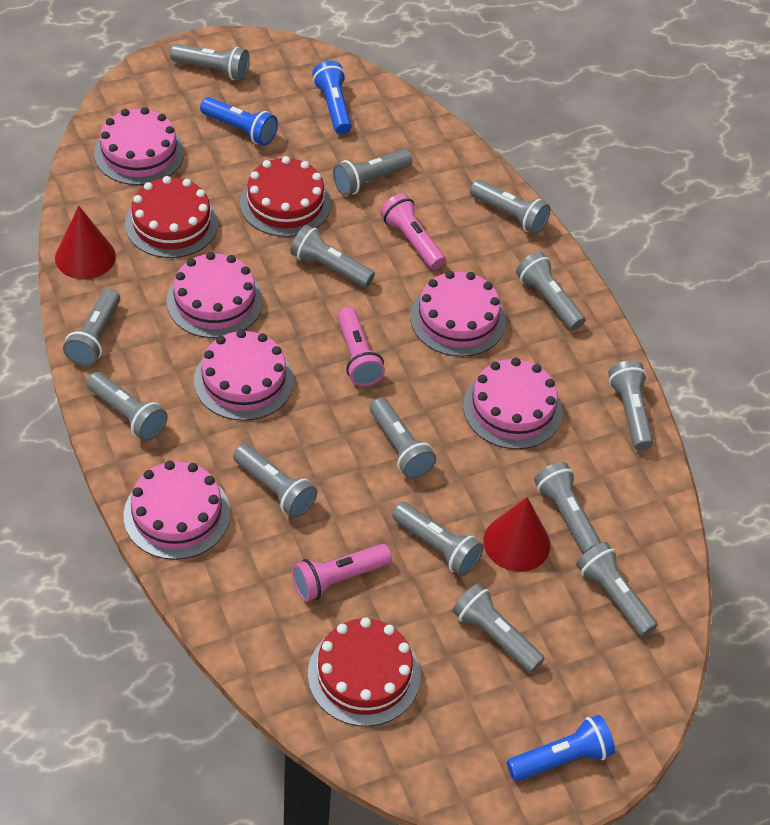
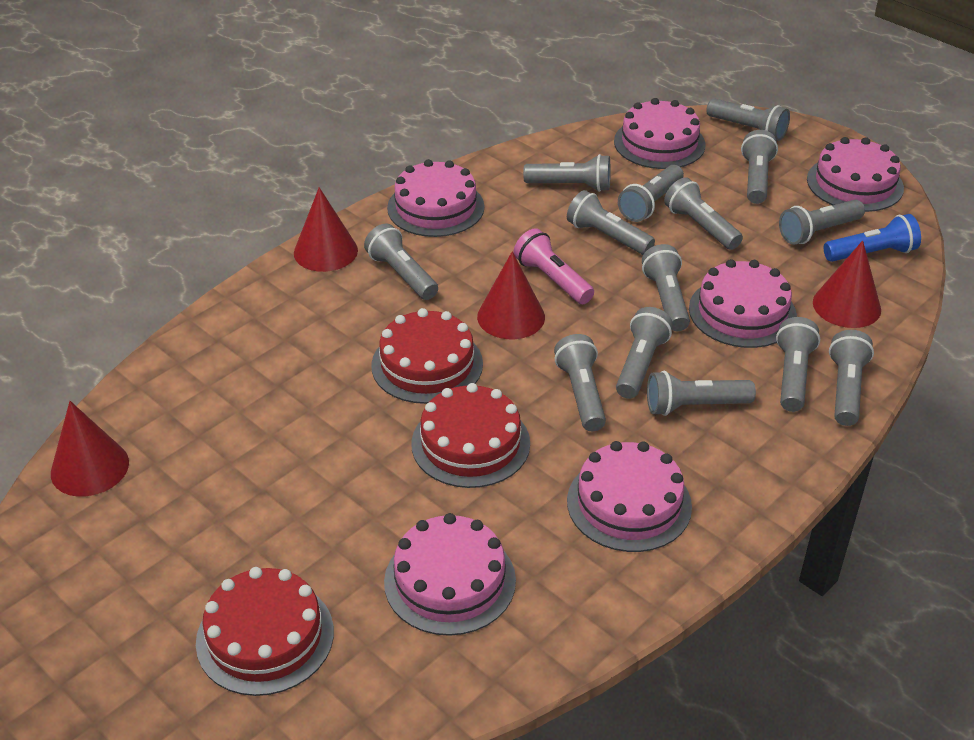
blue flashlight: 3 -> 1
pink flashlight: 3 -> 1
red cone: 2 -> 4

